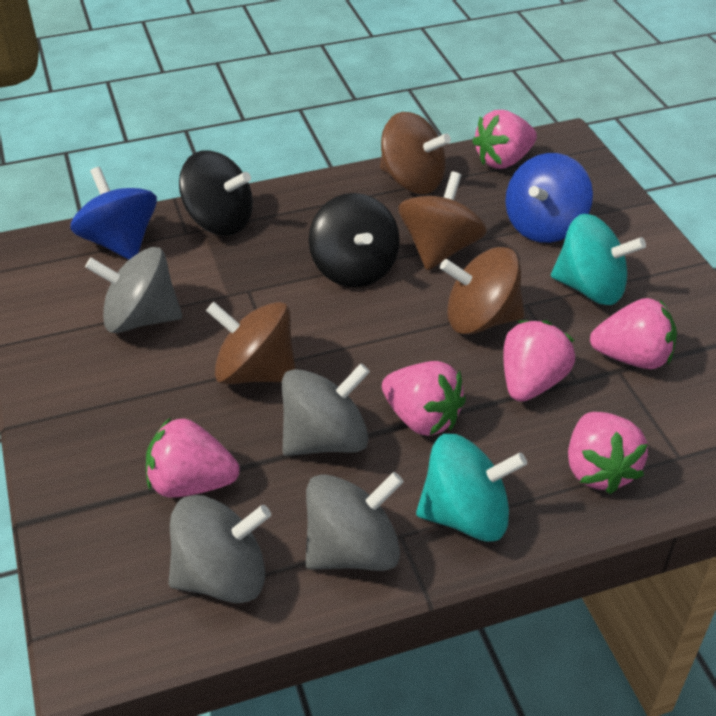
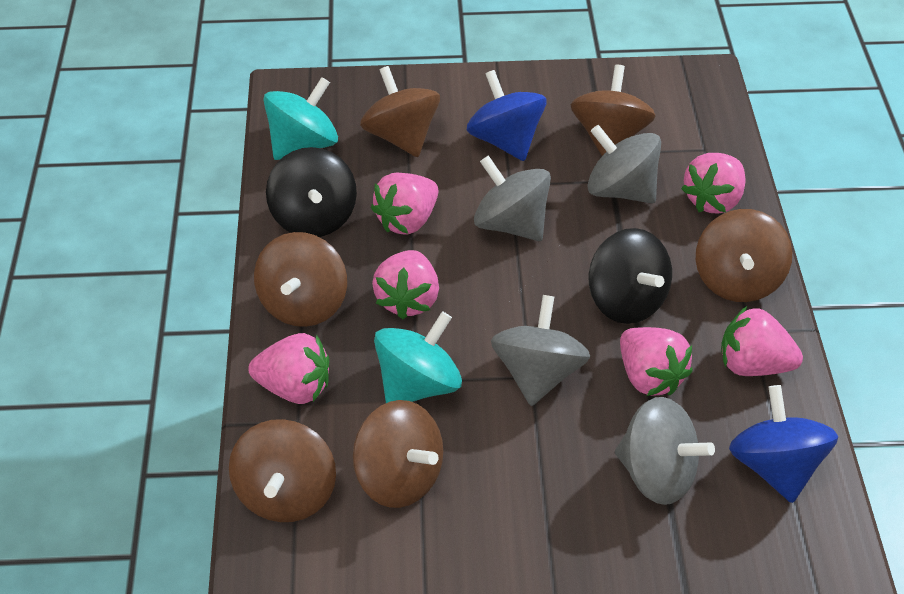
brown spinning top: 4 -> 6

